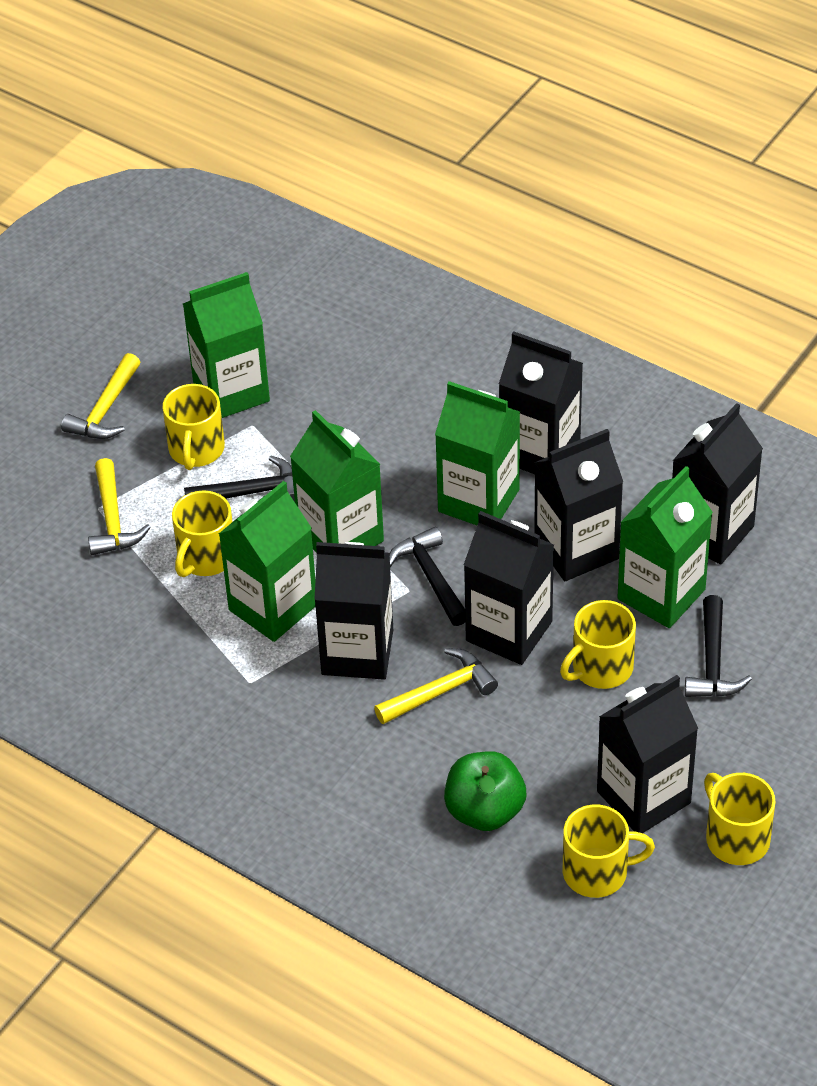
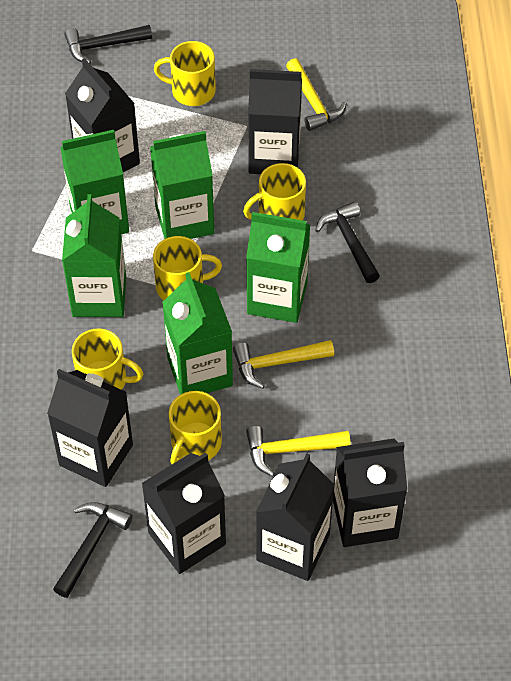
green apple: 1 -> 0

